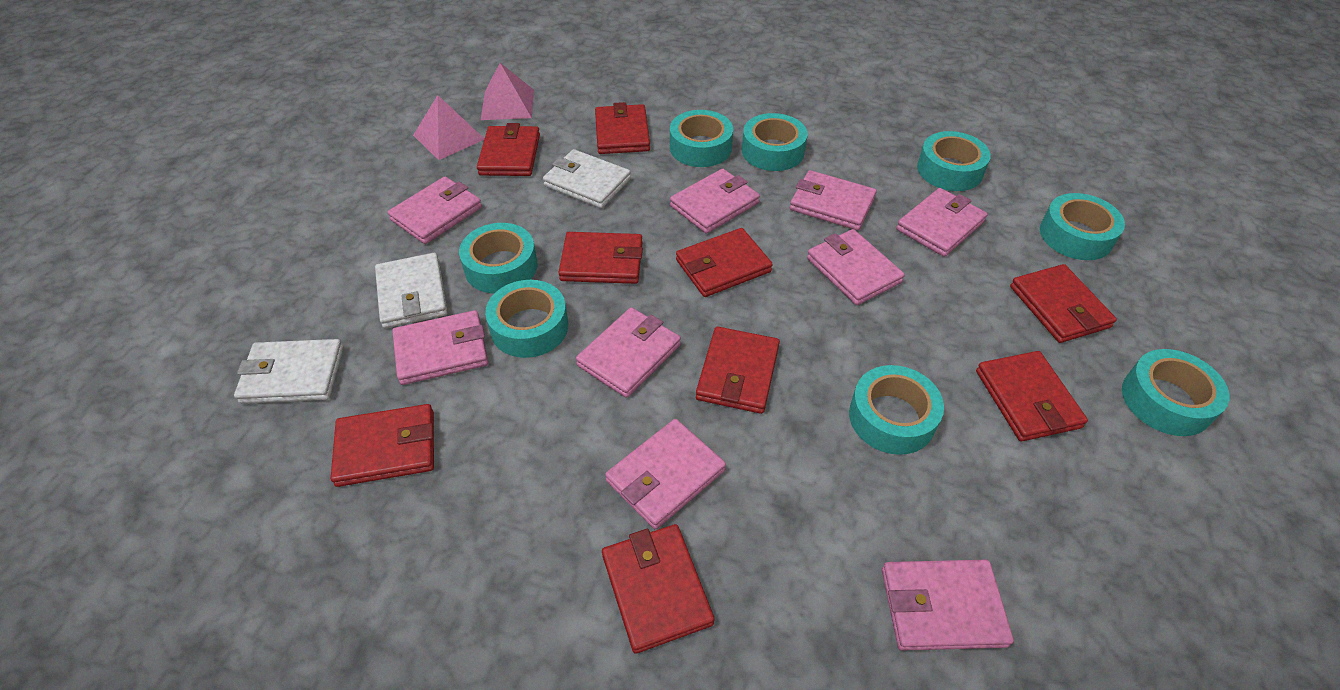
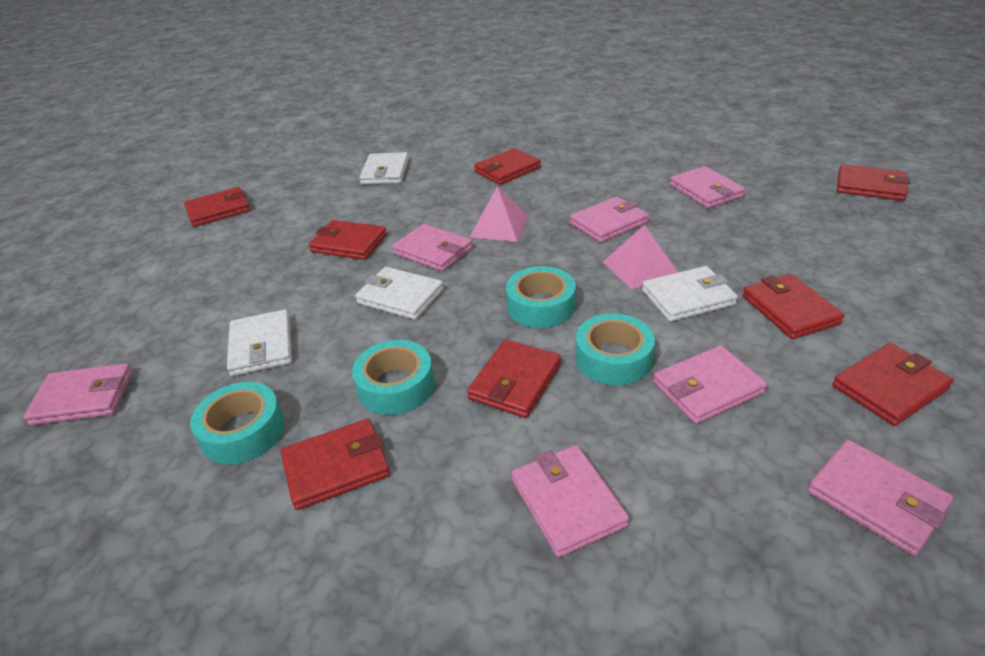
pink wallet: 9 -> 7
red wallet: 9 -> 8
turquoise tape: 8 -> 4
white wallet: 3 -> 4

